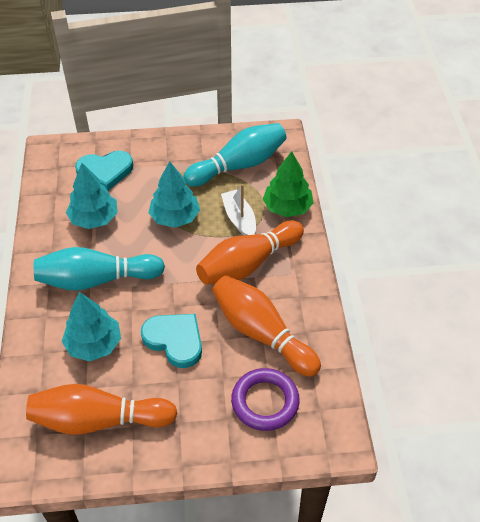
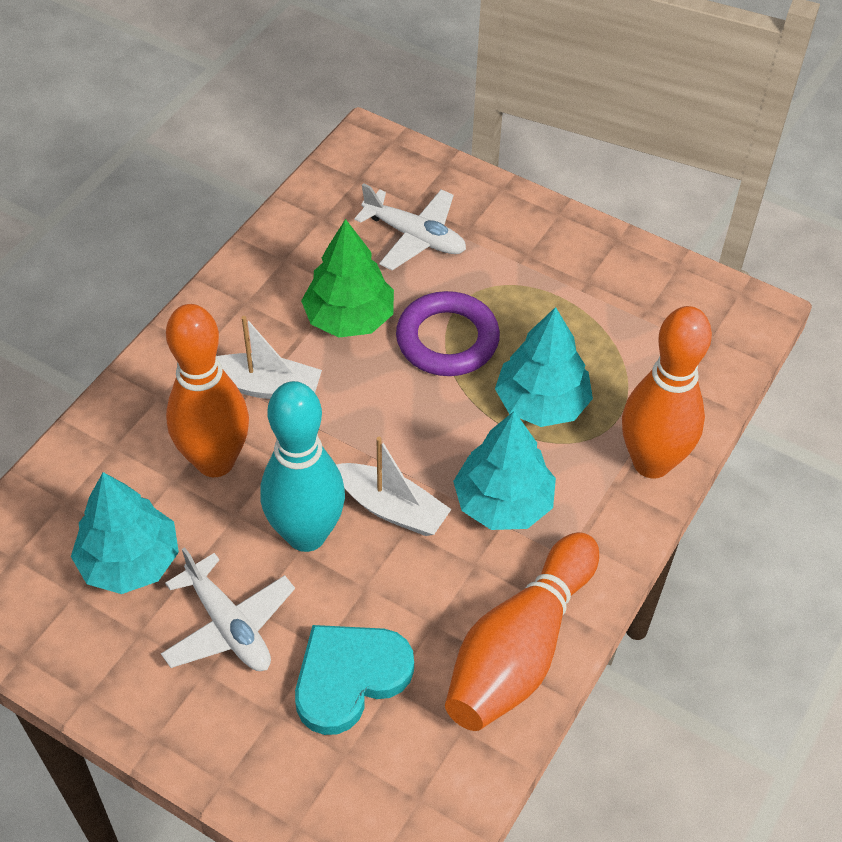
turquoise bowling pin: 2 -> 1
turquoise heart: 2 -> 1
white boat: 1 -> 2
white plane: 0 -> 2

